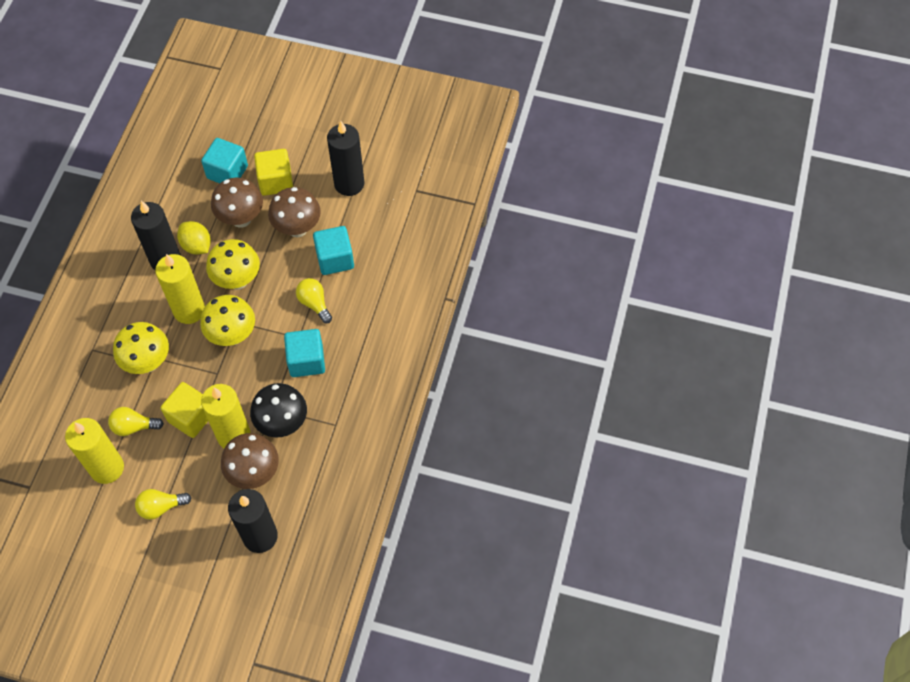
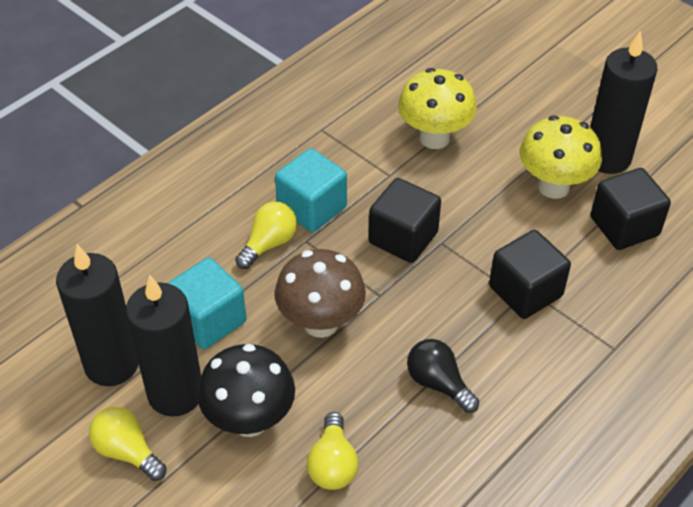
black cube: 0 -> 3
black light bulb: 0 -> 1
brown mushroom: 3 -> 1
turquoise cube: 3 -> 2
yellow candle: 3 -> 0
yellow cube: 2 -> 0
yellow lemon: 1 -> 0
yellow mushroom: 3 -> 2

